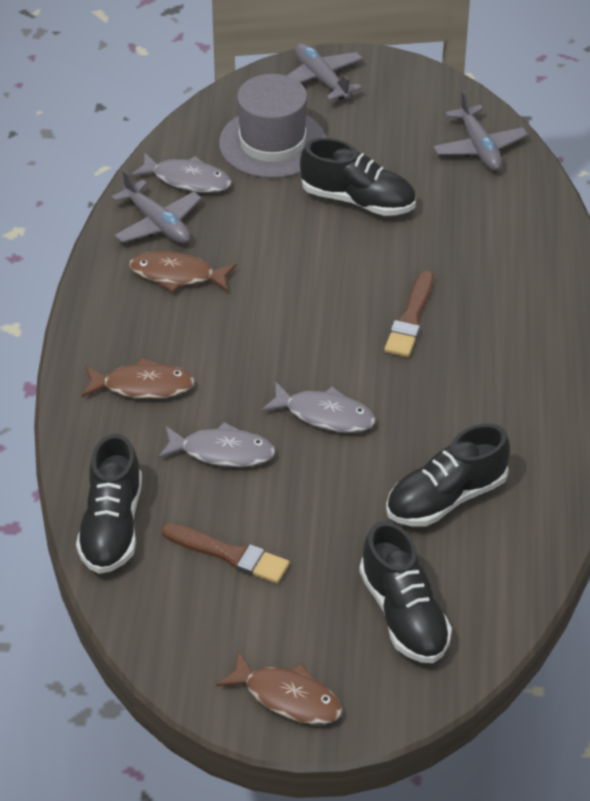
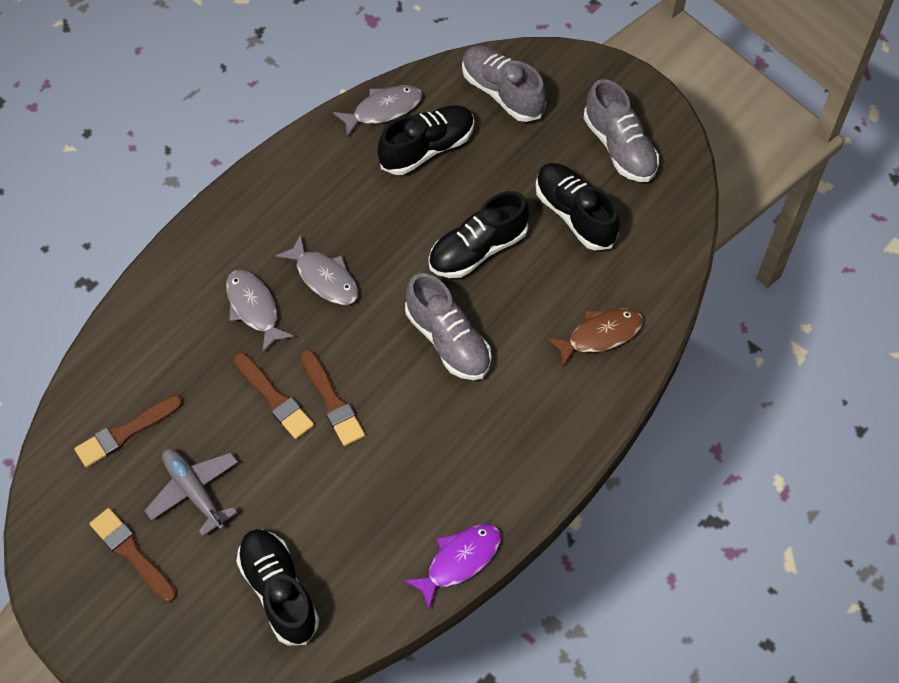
brown brush: 2 -> 4
brown fish: 3 -> 1
grey hat: 1 -> 0
grey plane: 3 -> 1
grey shoe: 0 -> 3
purple fish: 0 -> 1

